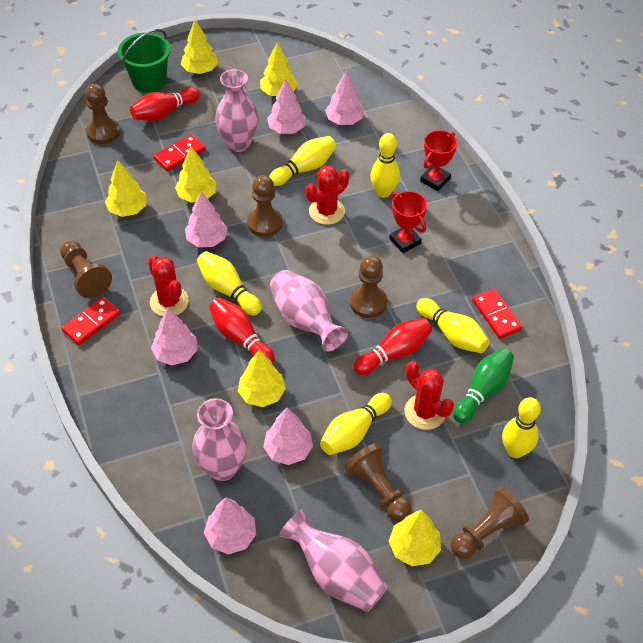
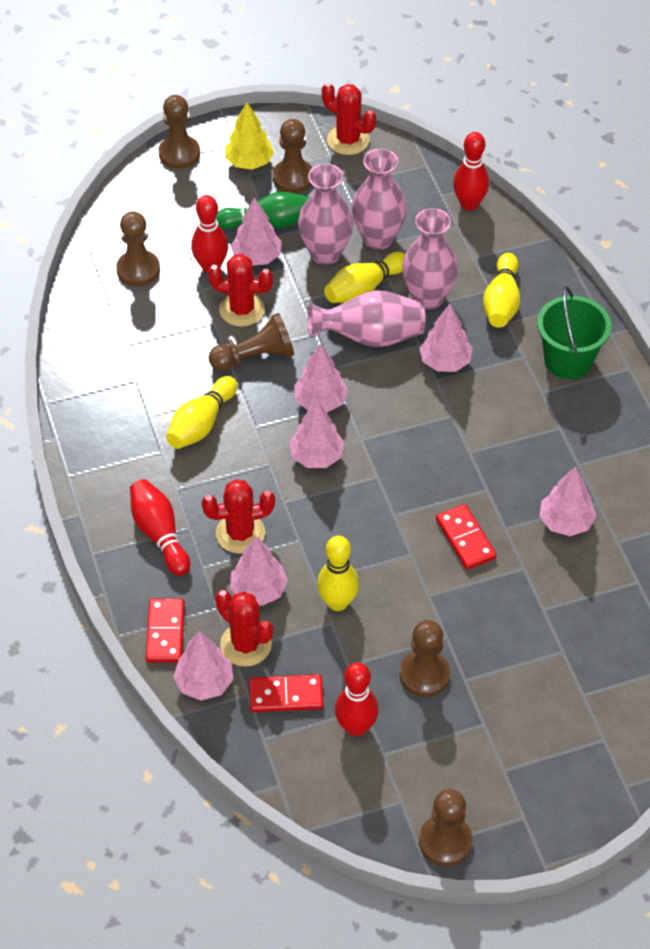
pink tree: 6 -> 7
red bowling pin: 3 -> 4
red cactus: 3 -> 4
red trophy: 2 -> 0
yellow bowling pin: 6 -> 4
yellow tree: 6 -> 1

